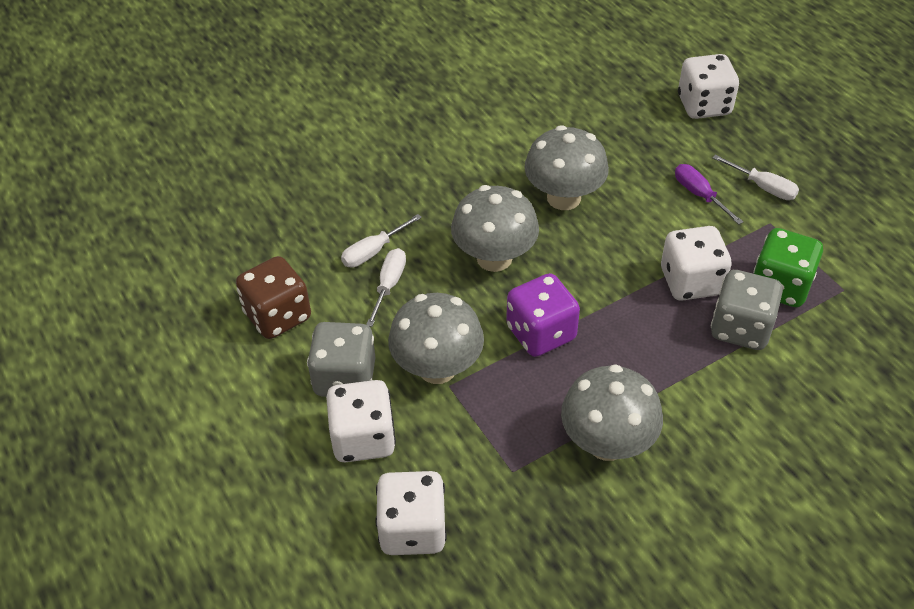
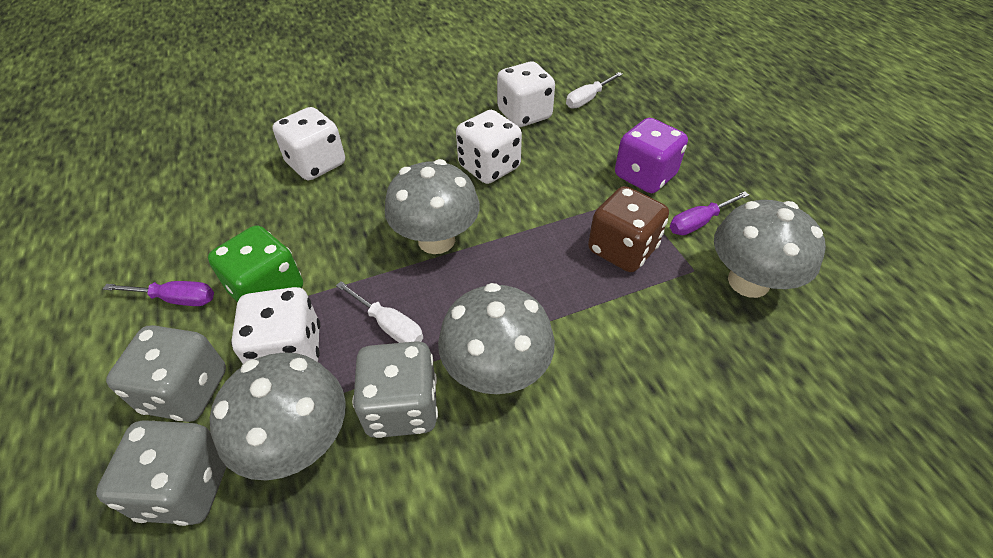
grey dice: 2 -> 3
purple screwdriver: 1 -> 2
white screwdriver: 3 -> 2

